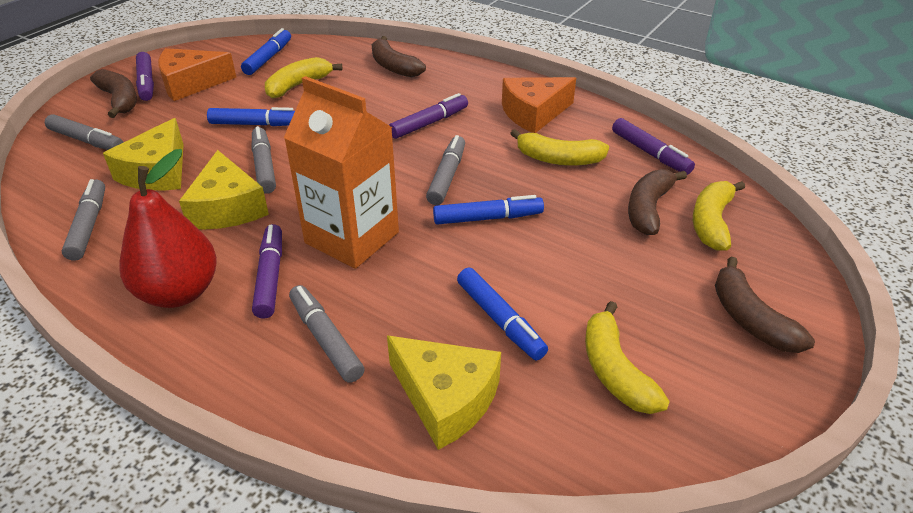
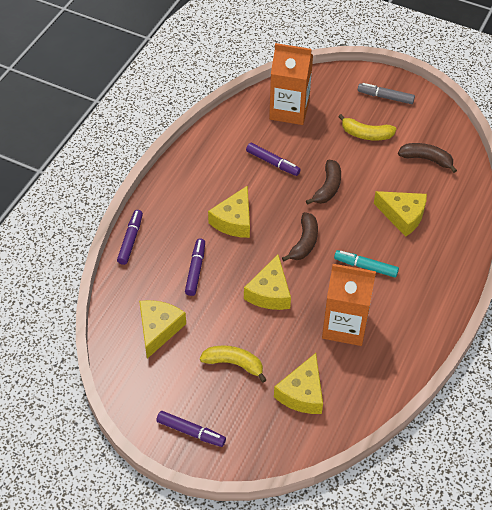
blue marker: 4 -> 0
brown banana: 4 -> 3
grey marker: 5 -> 1
orange carton: 1 -> 2
orange cheese: 2 -> 0
red pear: 1 -> 0
turquoise marker: 0 -> 1
yellow banana: 4 -> 2
yellow cheese: 3 -> 5

